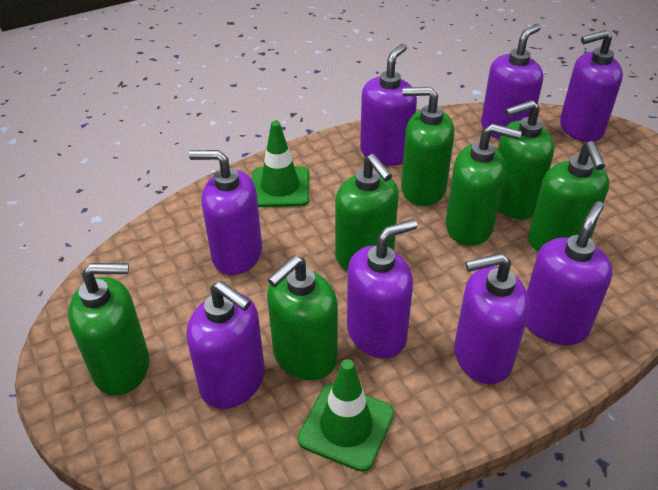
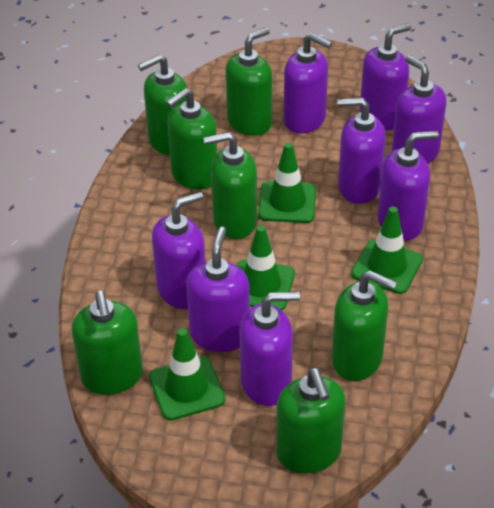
green traffic cone: 2 -> 4

